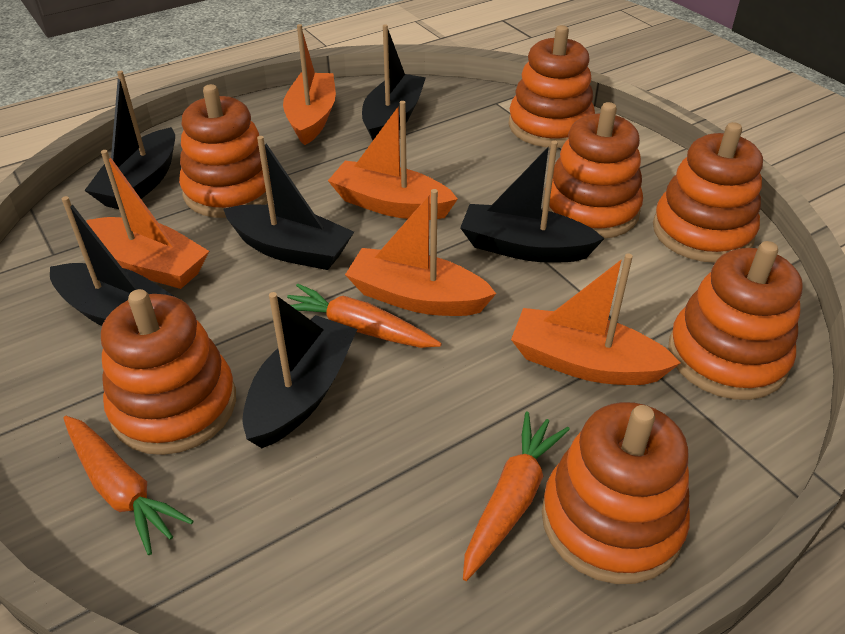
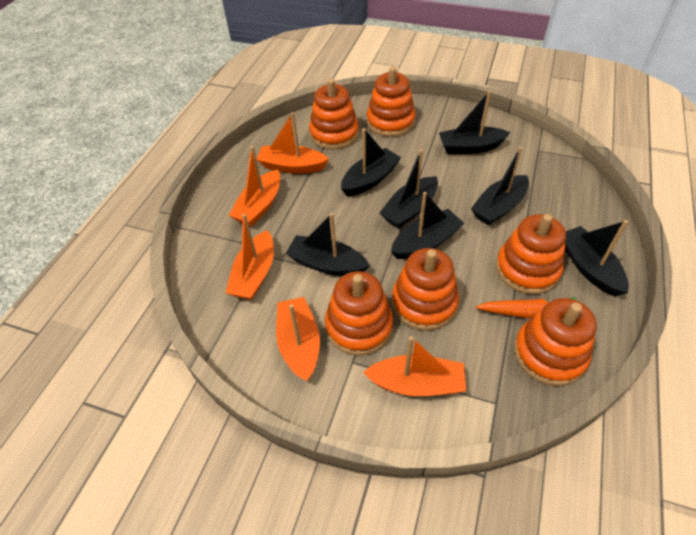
black boat: 6 -> 7
orange carrot: 3 -> 1
orange stacking toy: 7 -> 6

